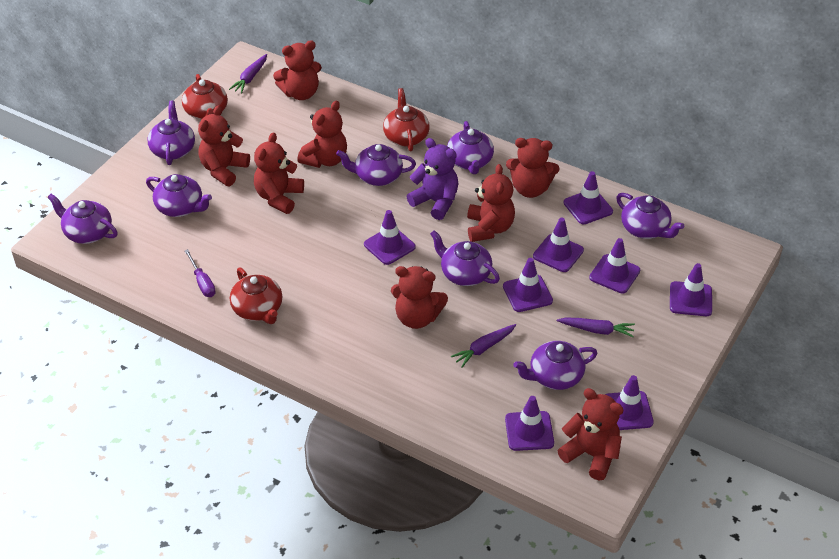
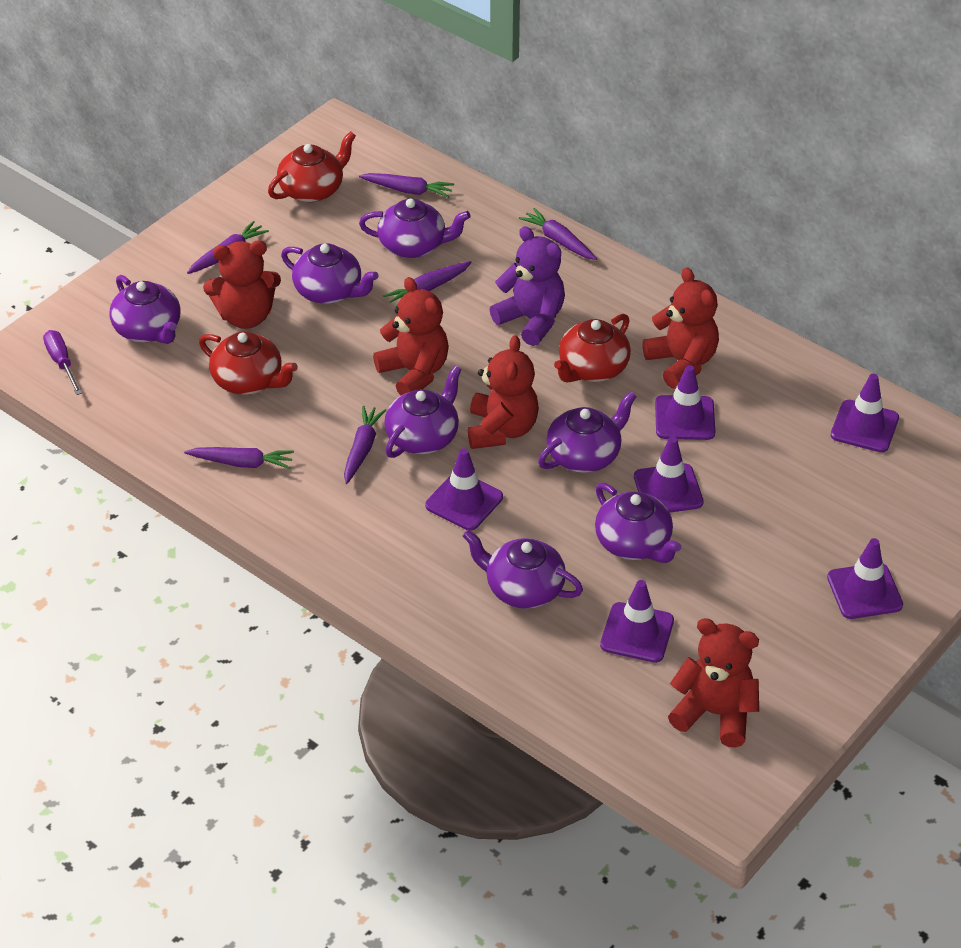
purple carrot: 3 -> 6
purple teapot: 8 -> 7
purple traffic cone: 8 -> 6
red teddy bear: 8 -> 5

